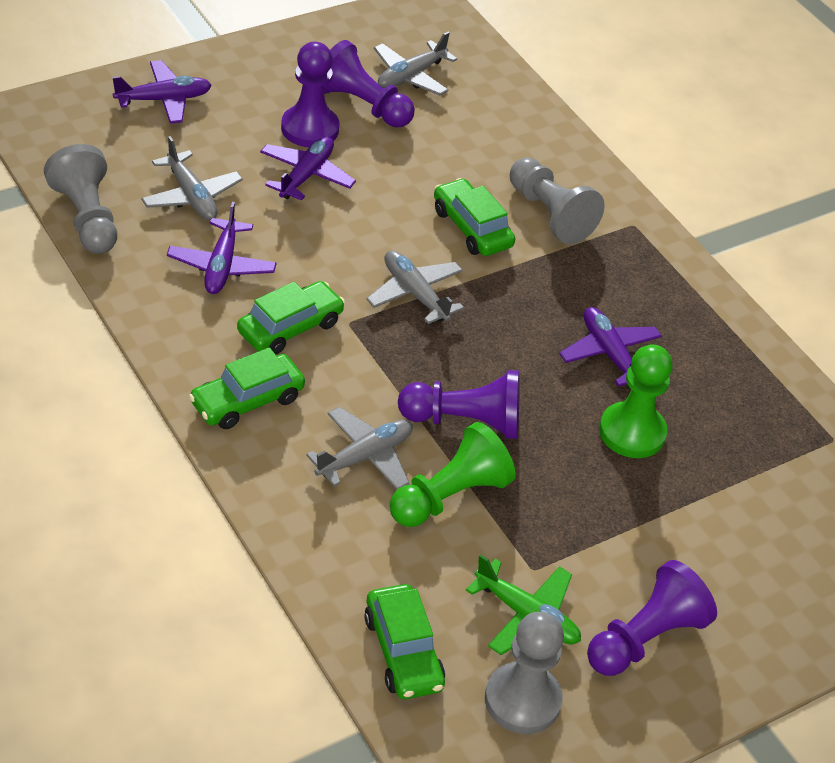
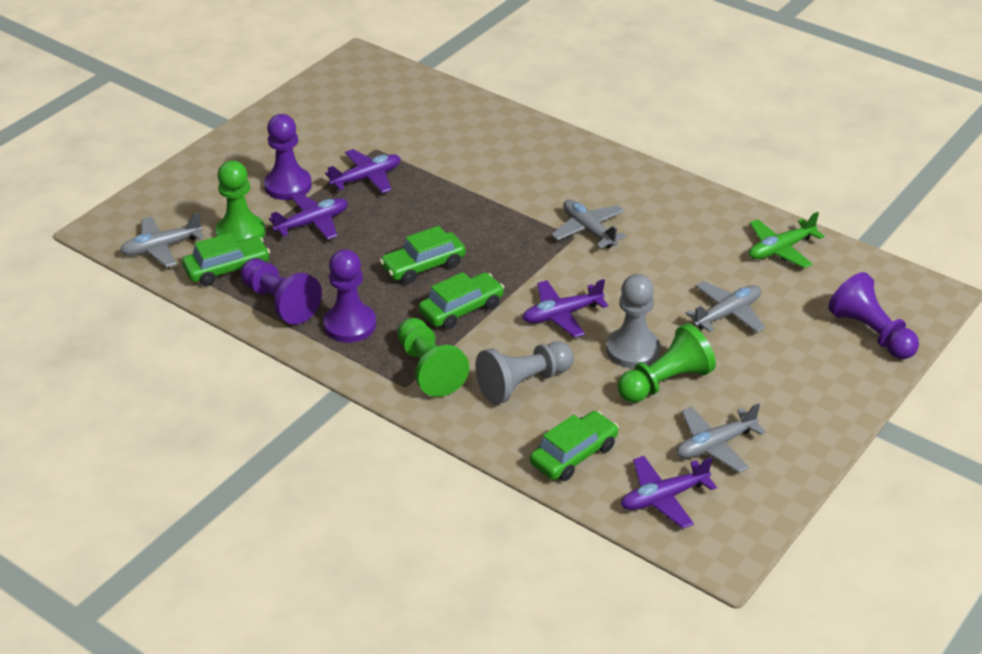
green pawn: 2 -> 3
grey pawn: 3 -> 2

